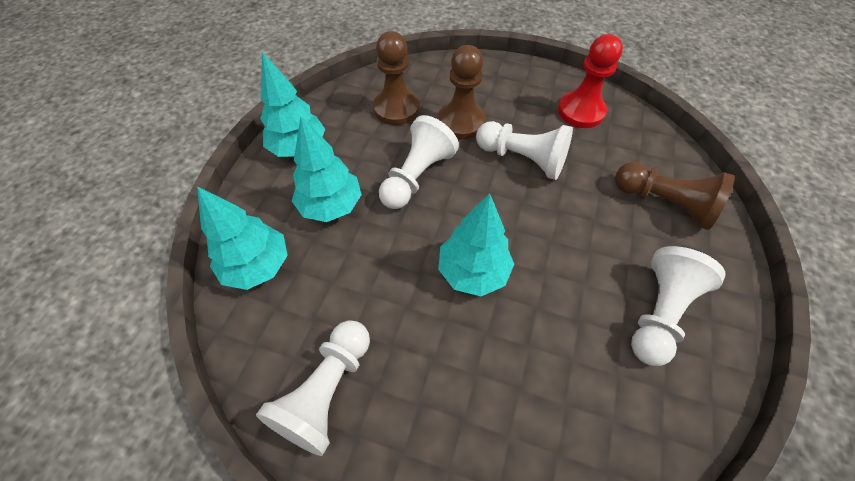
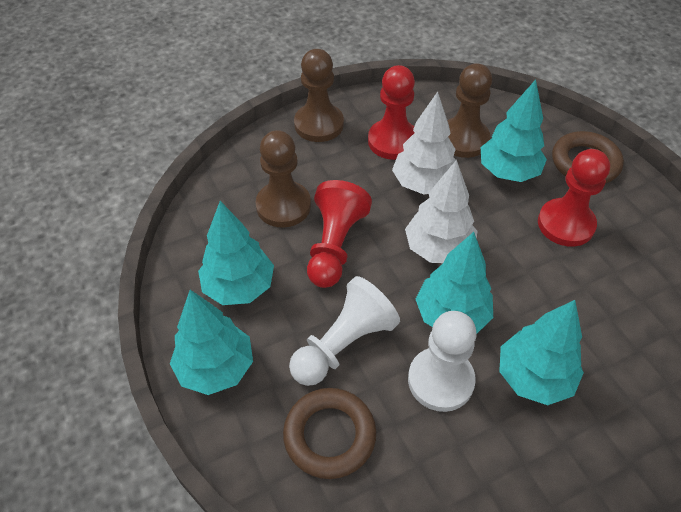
brown ring: 0 -> 2
red pawn: 1 -> 3
turquoise tree: 4 -> 5
white pawn: 4 -> 2
white tree: 0 -> 2

